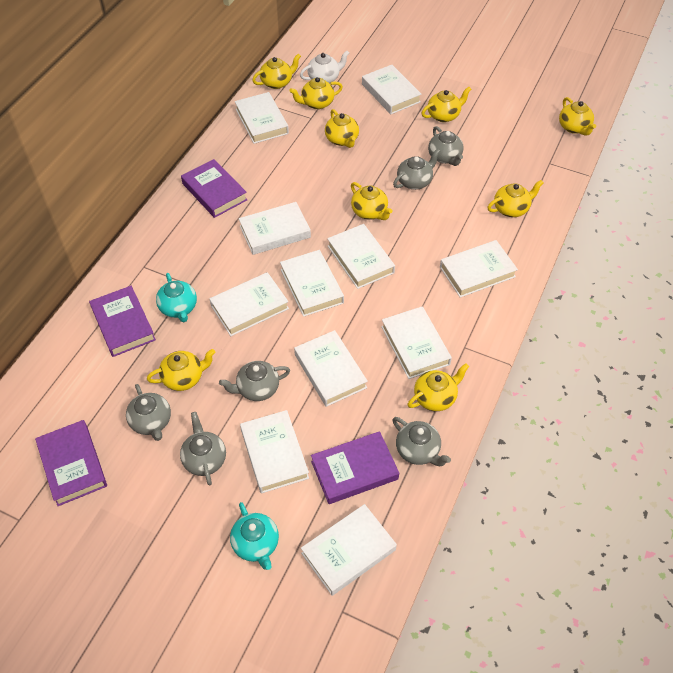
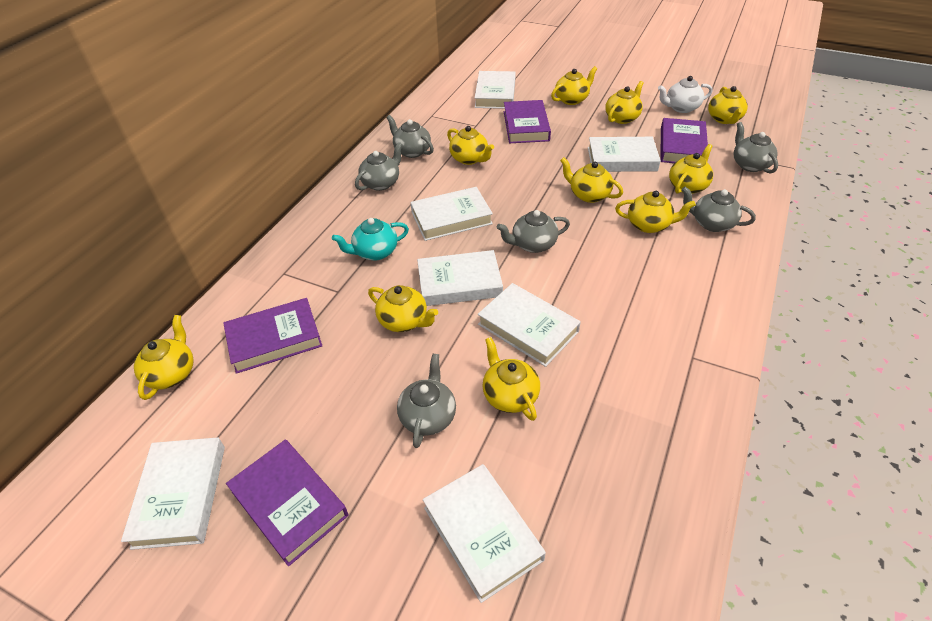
turquoise teapot: 2 -> 1
white book: 11 -> 7
yellow teapot: 9 -> 10

